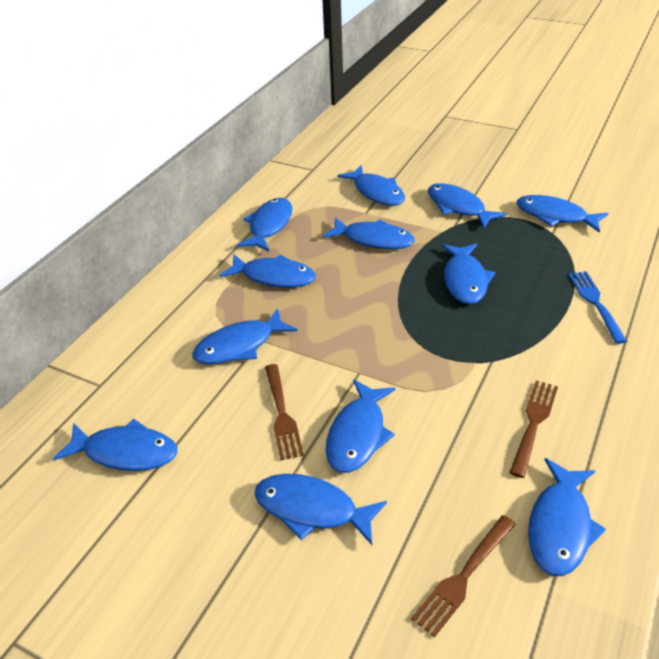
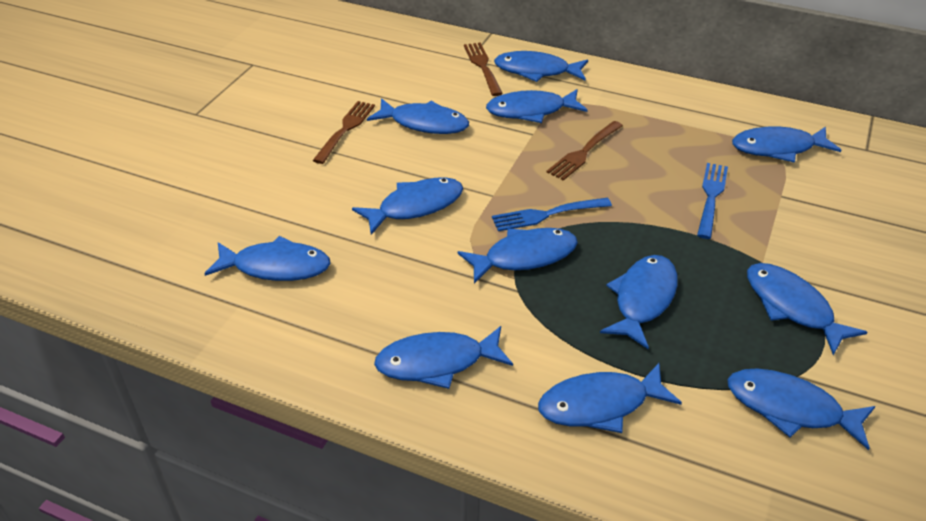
blue fork: 1 -> 2

